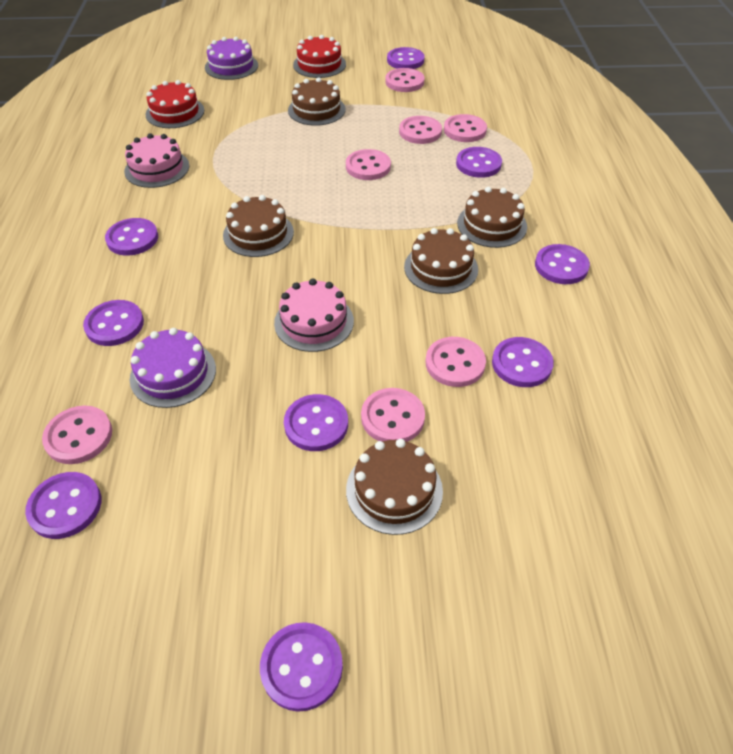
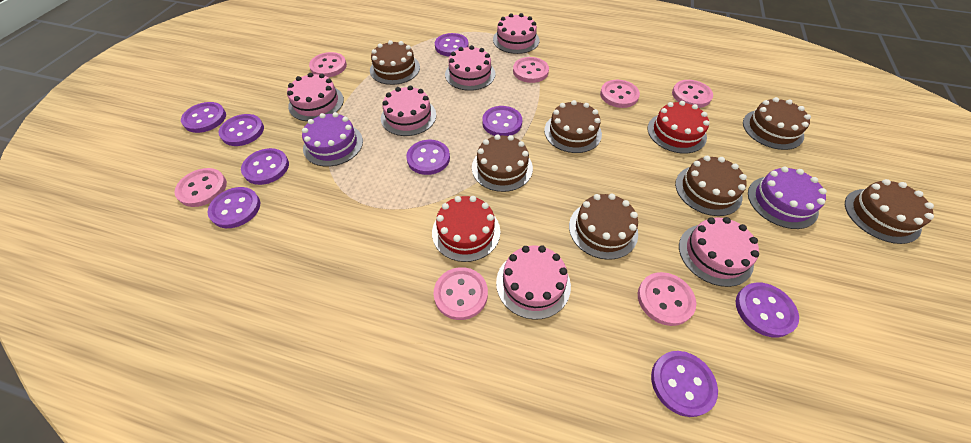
brown cake: 5 -> 7
pink cake: 2 -> 6

